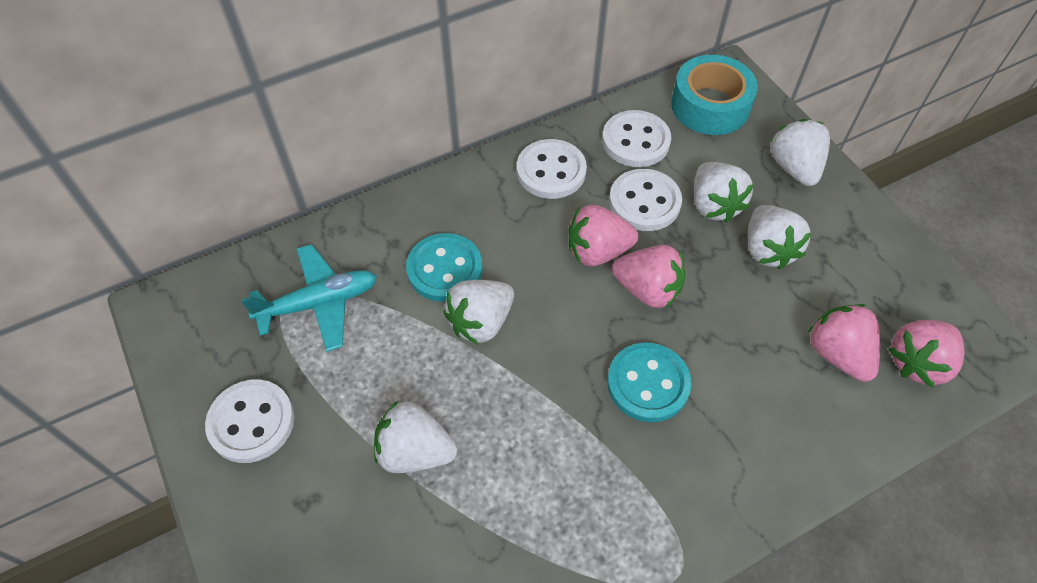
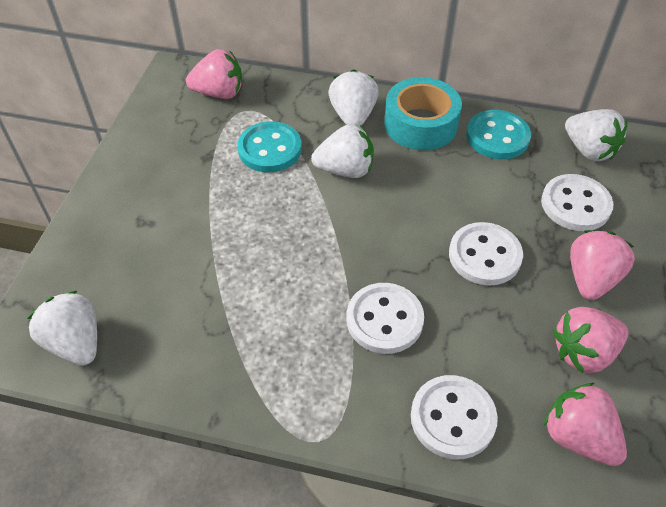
turquoise plane: 1 -> 0
white strawberry: 5 -> 4

